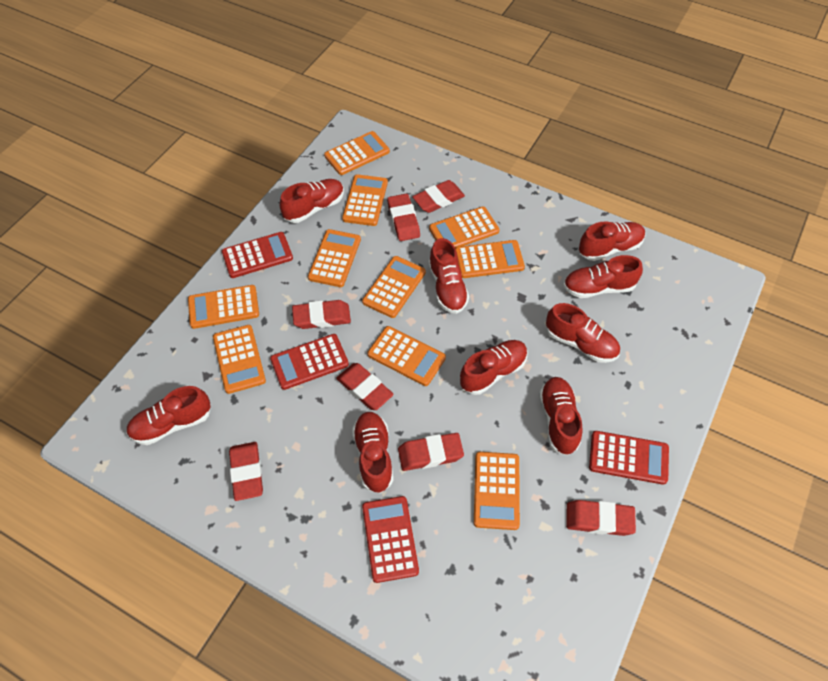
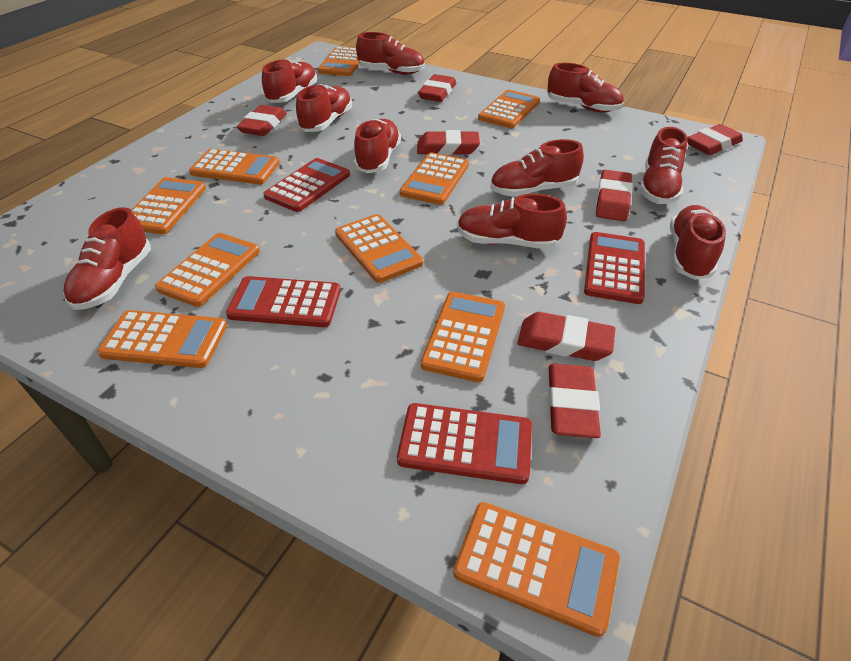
red shoe: 9 -> 10

